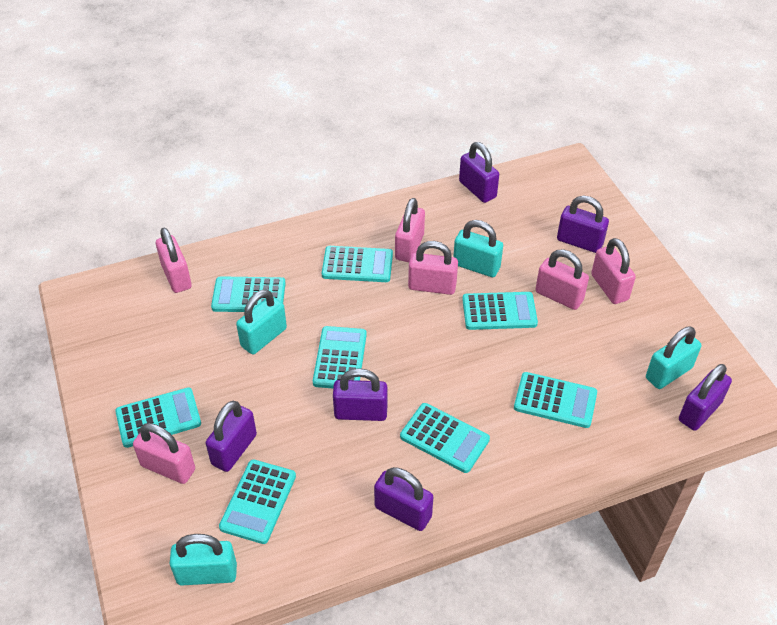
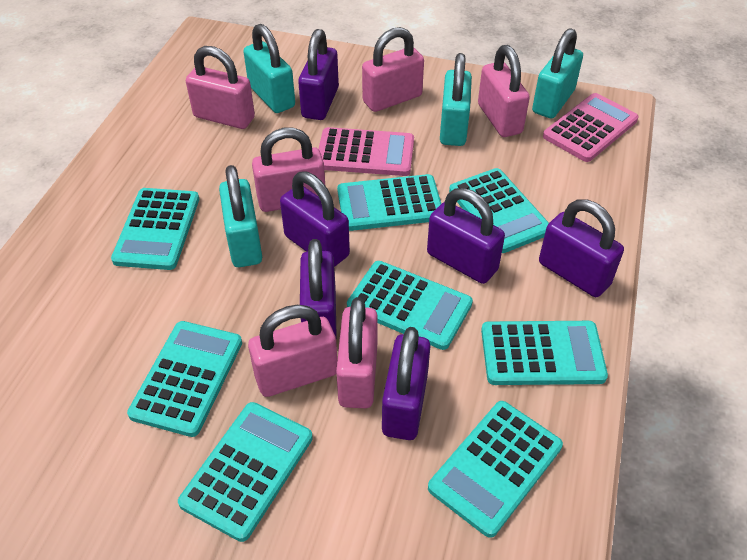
pink calculator: 0 -> 2

